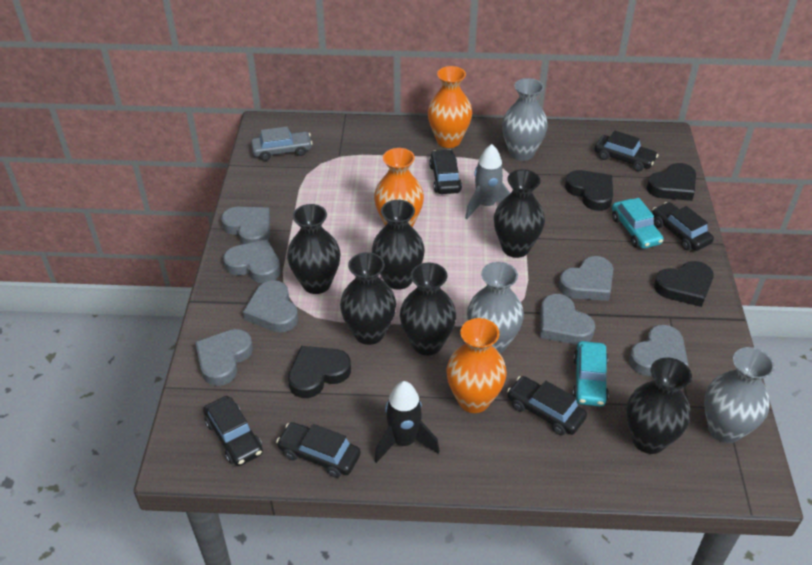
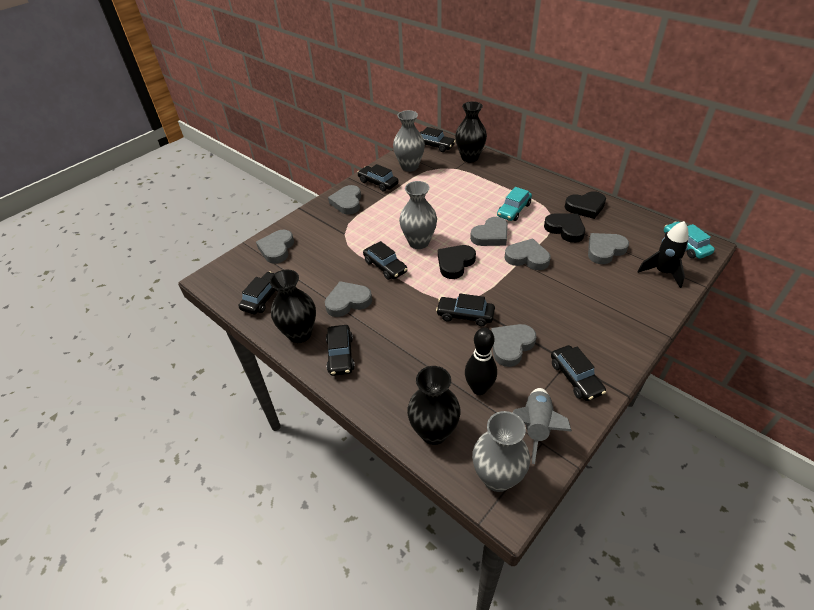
black bowling pin: 0 -> 1
black car: 6 -> 7
black heart: 4 -> 3
black vase: 6 -> 3
grey car: 1 -> 0
orange vase: 3 -> 0

